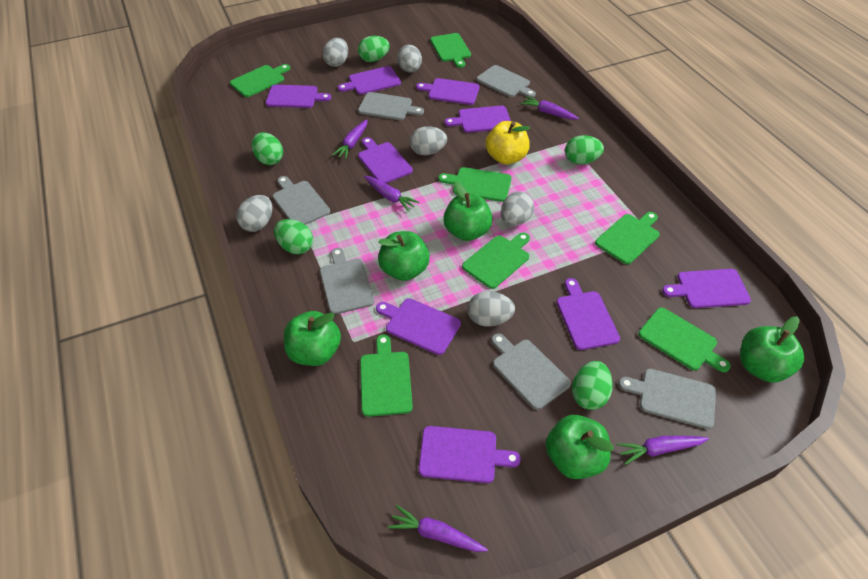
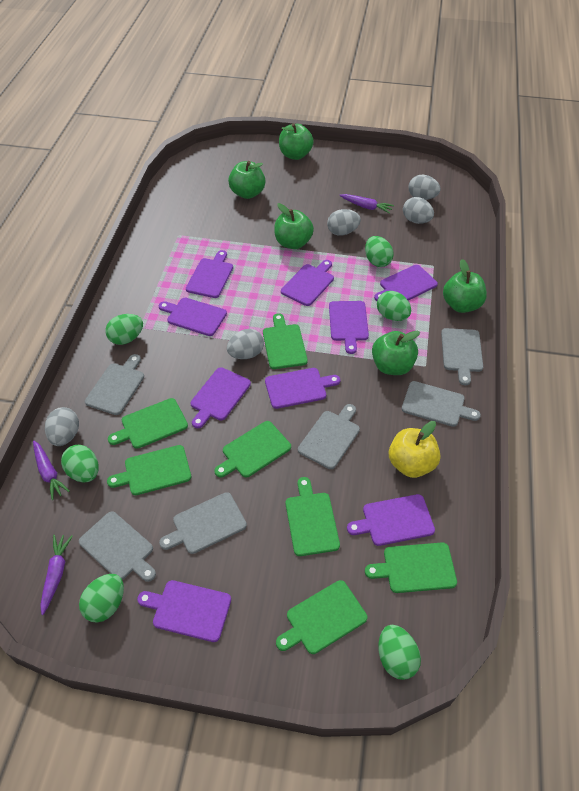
green egg: 5 -> 6
grey egg: 6 -> 5
purple carrot: 5 -> 3

